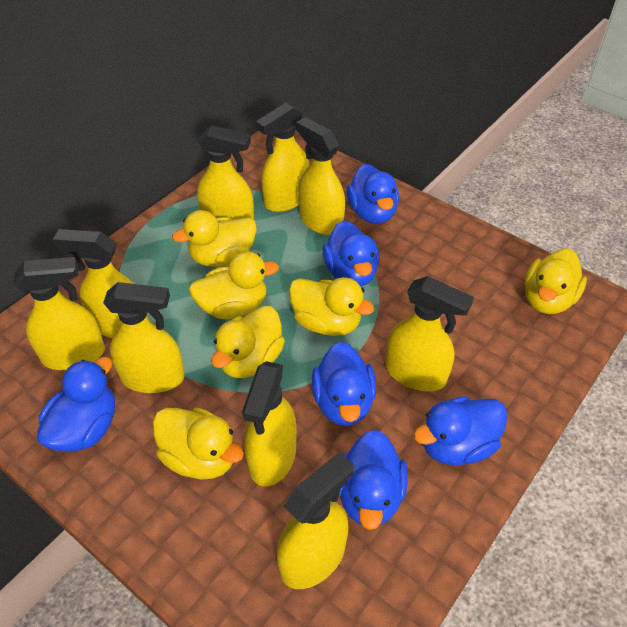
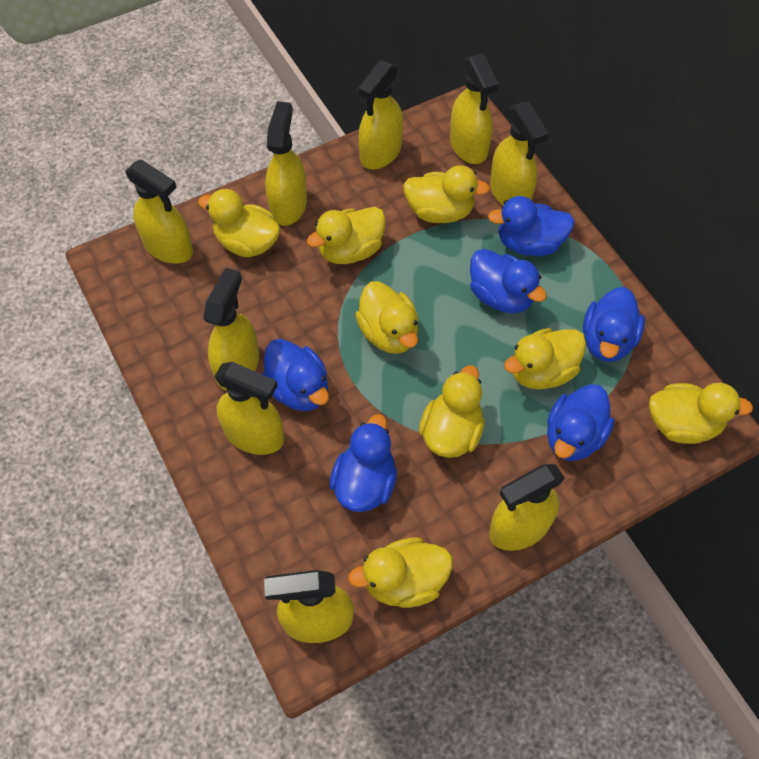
yellow duck: 6 -> 8

